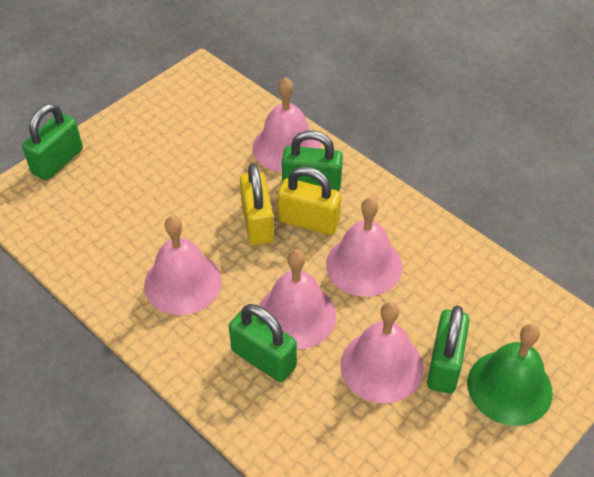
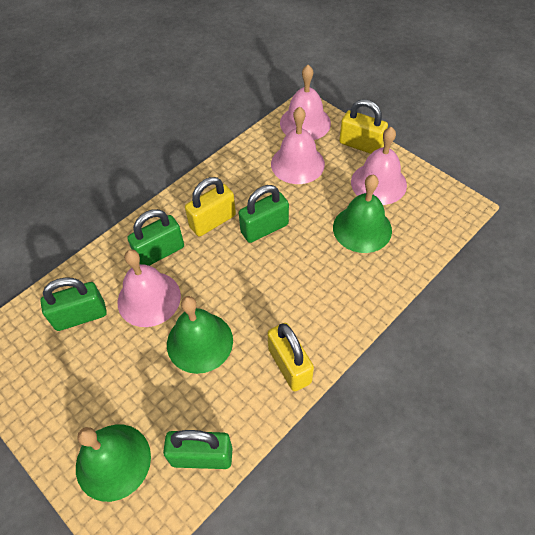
green bell: 1 -> 3
pink bell: 5 -> 4
yellow padlock: 2 -> 3

